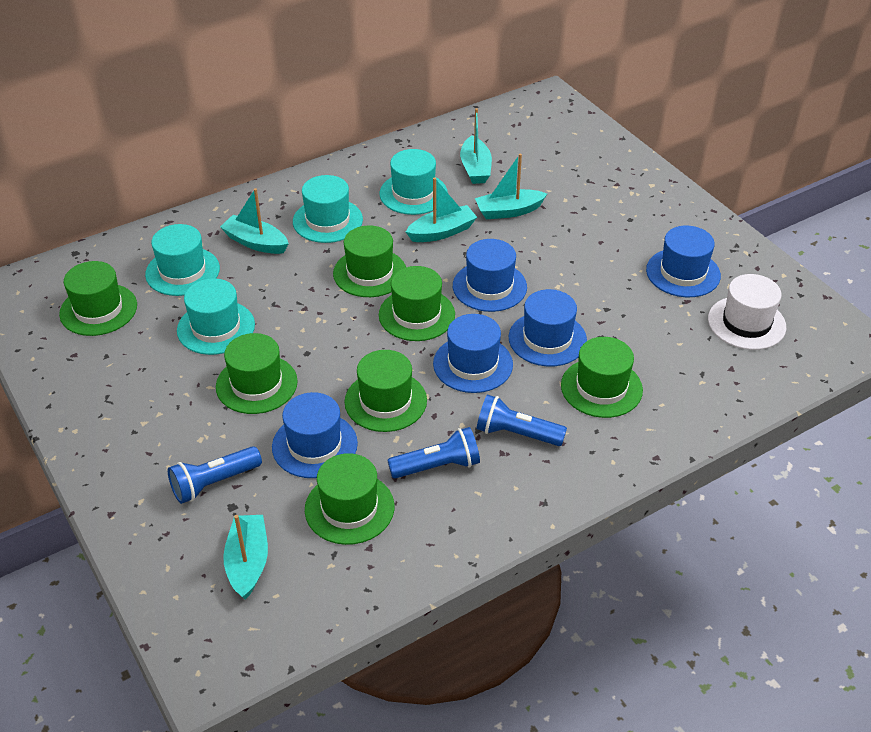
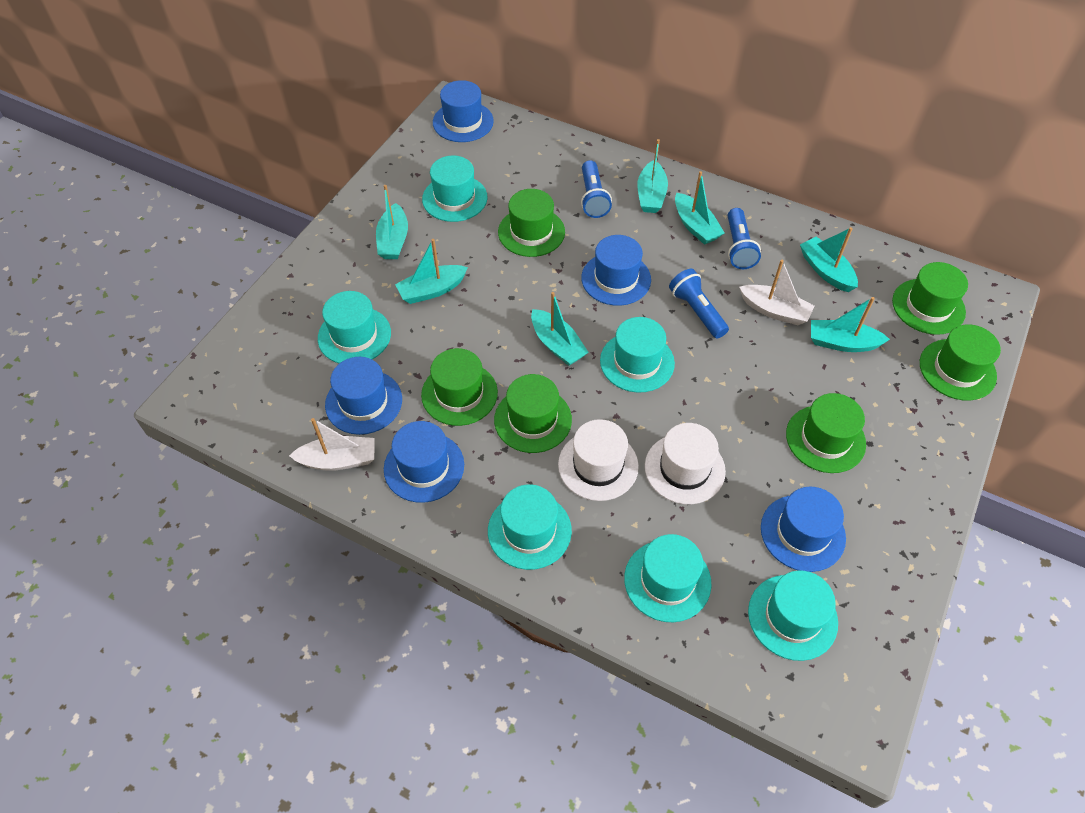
green hat: 7 -> 6
turquoise boat: 5 -> 7
turquoise hat: 4 -> 6
white boat: 0 -> 2
white hat: 1 -> 2

